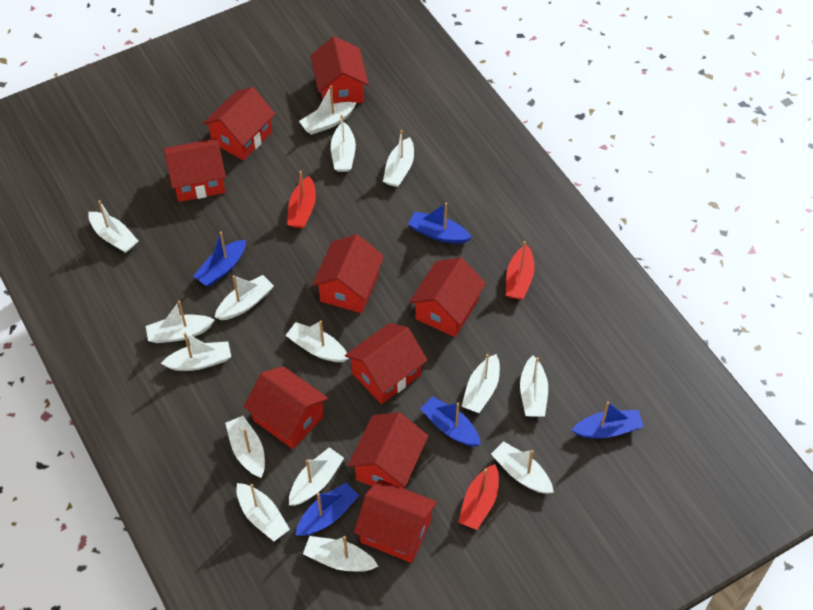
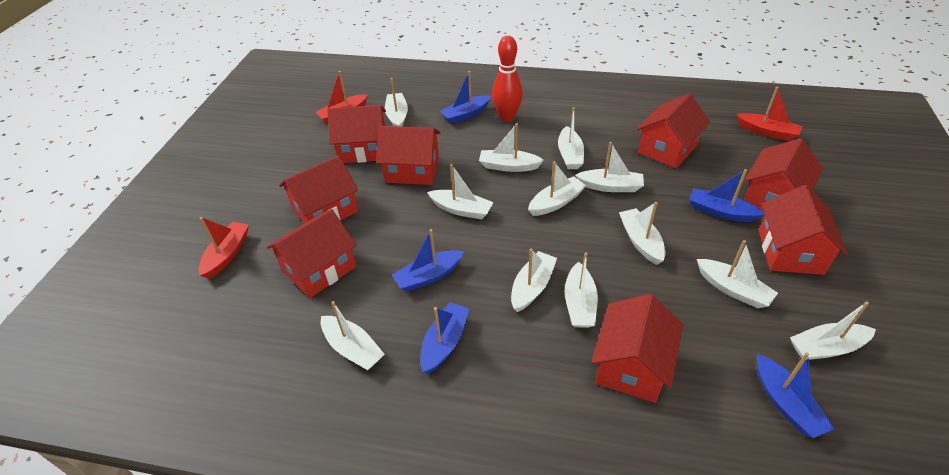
red bowling pin: 0 -> 1
red house: 9 -> 8
white boat: 15 -> 12

